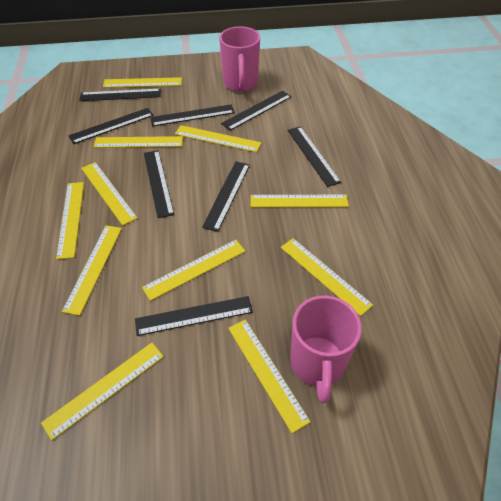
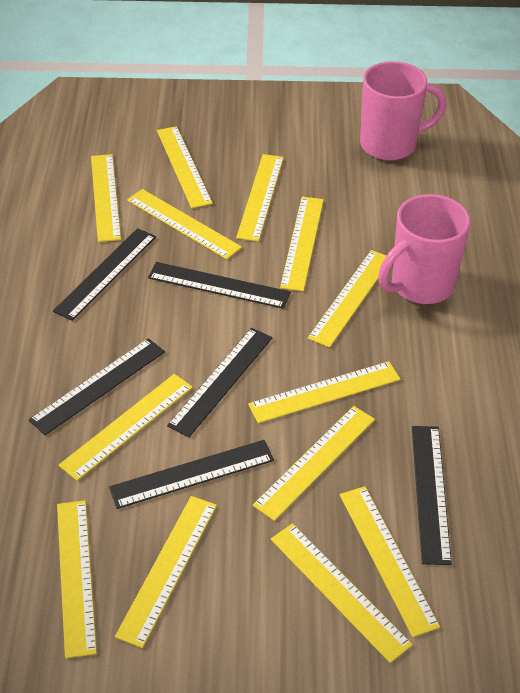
black ruler: 8 -> 6
yellow ruler: 11 -> 13

